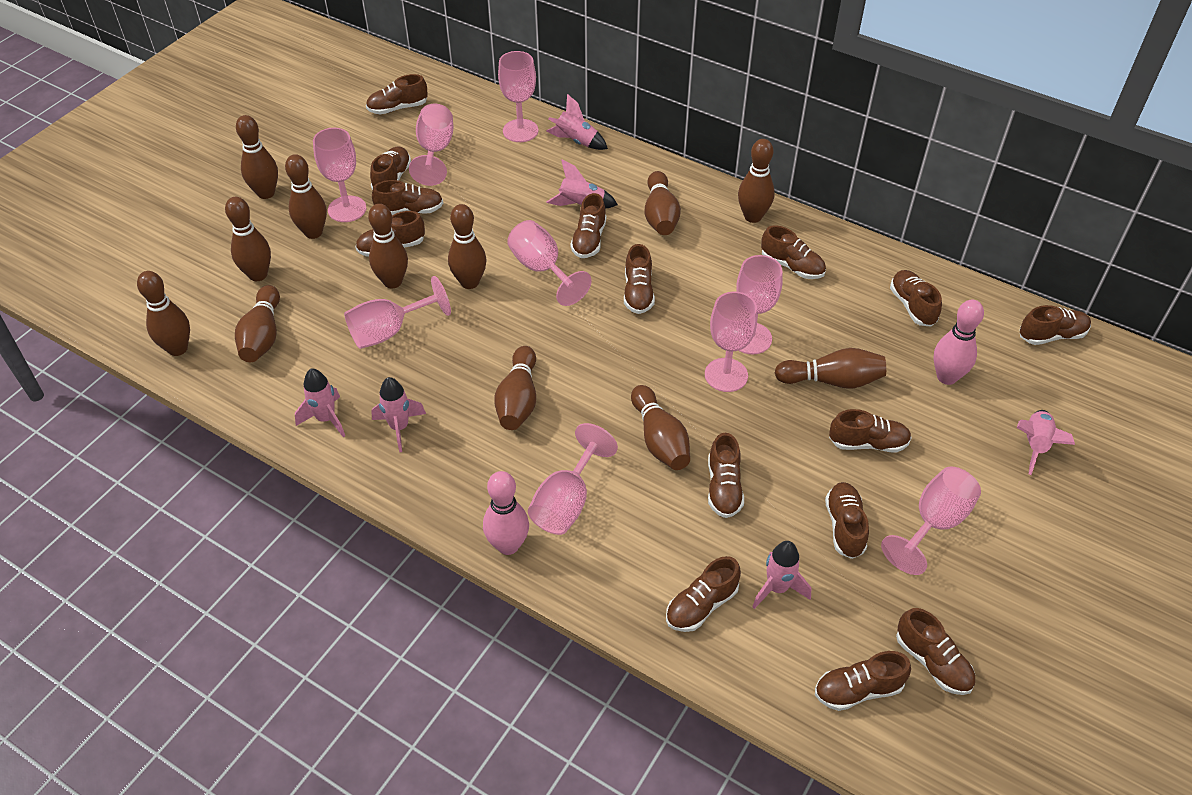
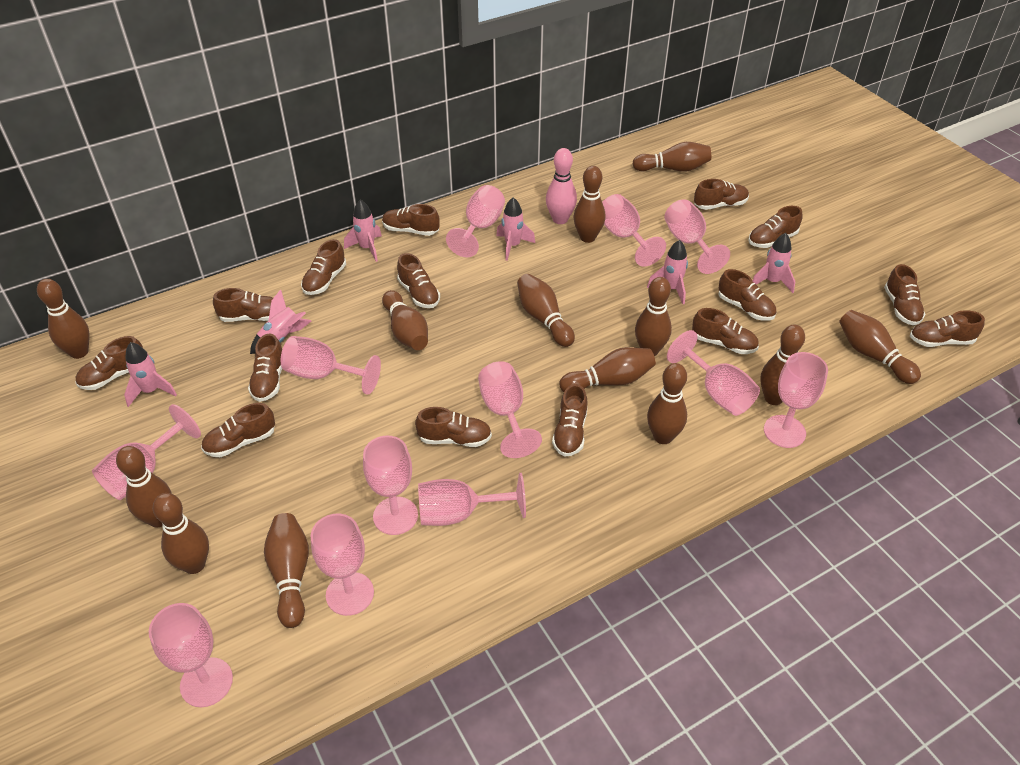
brown bowling pin: 12 -> 13
pink bowling pin: 2 -> 1
pink goblet: 9 -> 12

